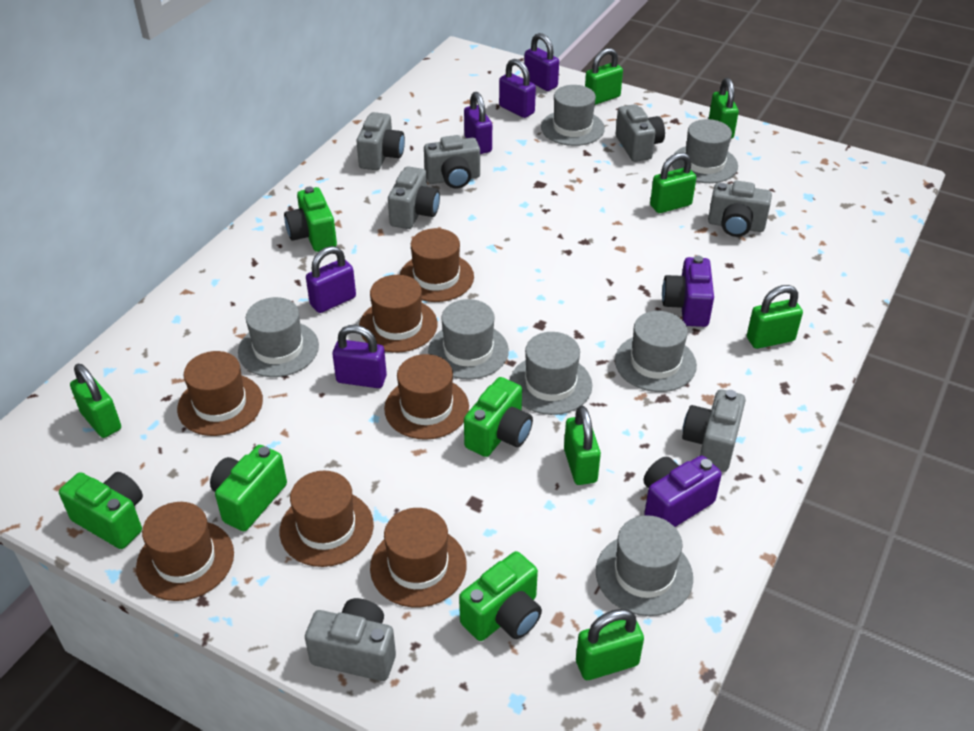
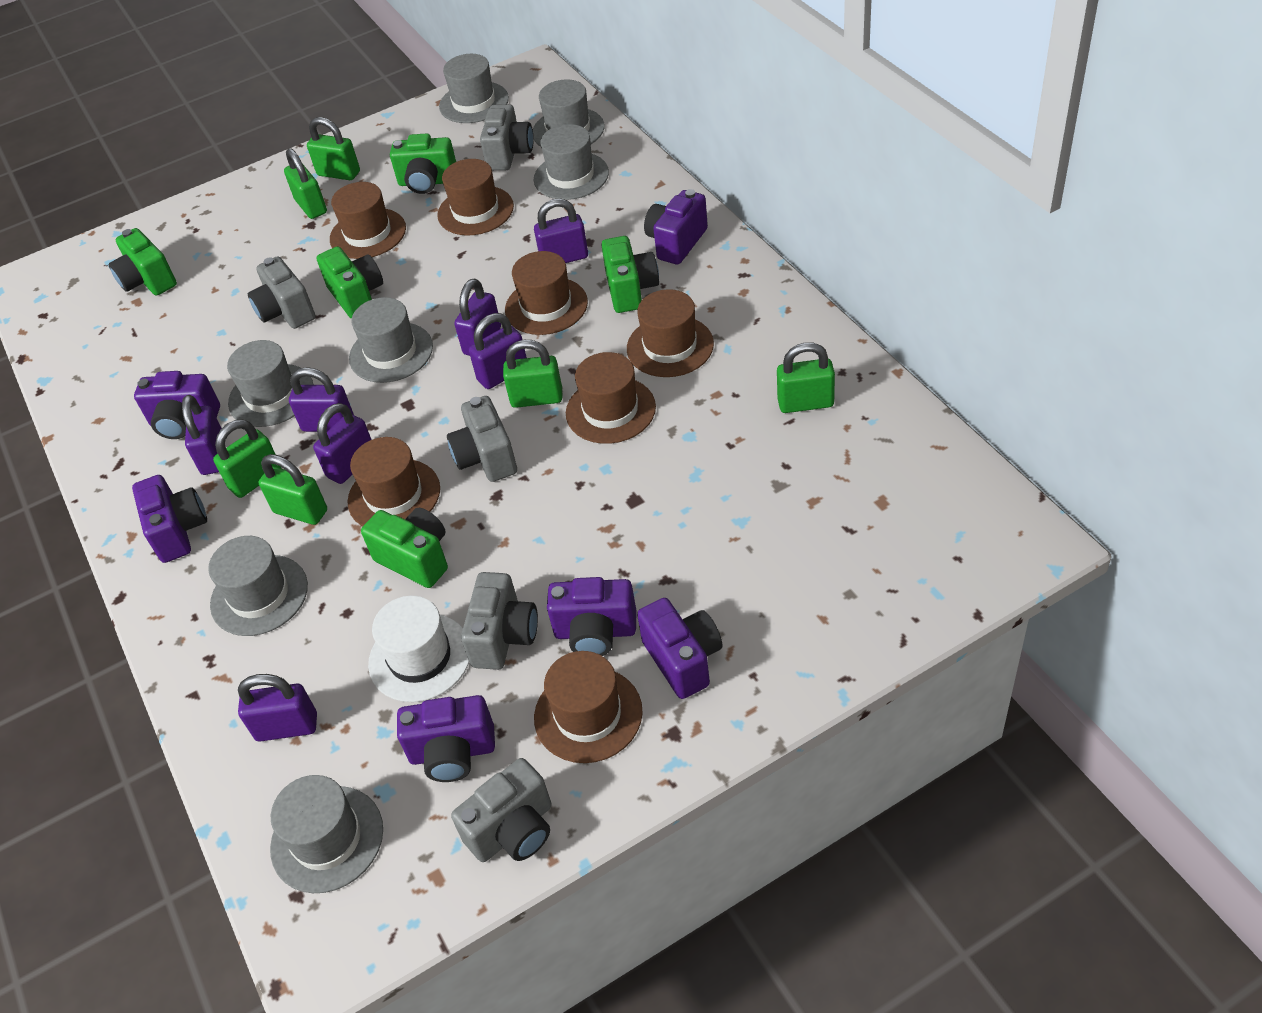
green padlock: 7 -> 6
grey camera: 7 -> 5
purple camera: 2 -> 6
purple padlock: 5 -> 7
white hat: 0 -> 1

